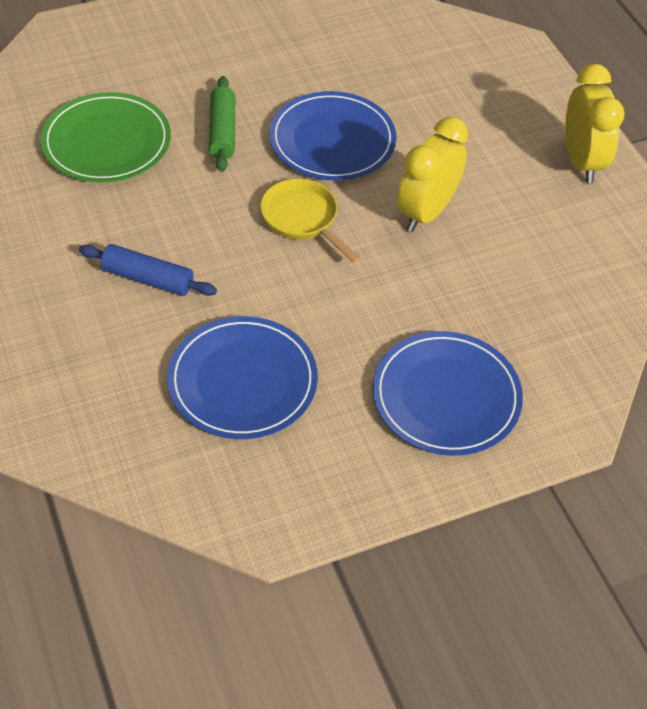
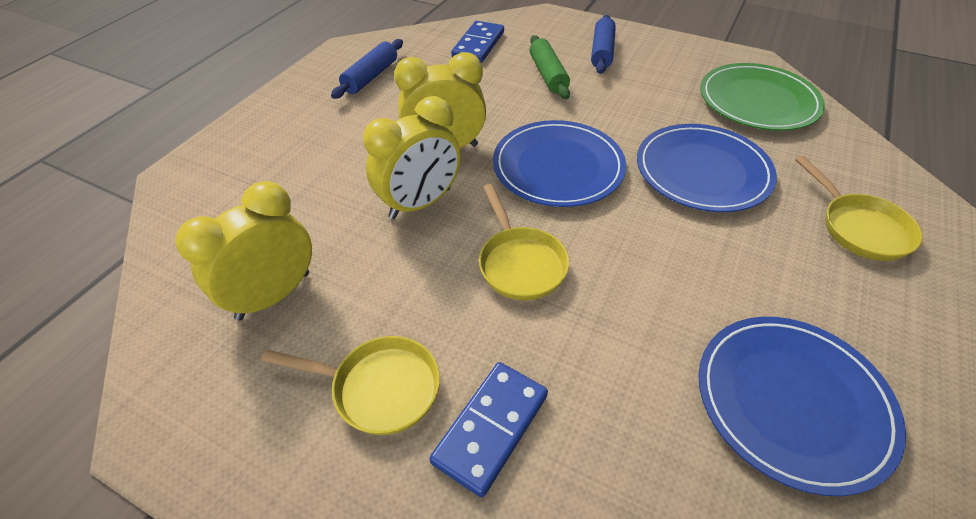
blue domino: 0 -> 2
blue rolling pin: 1 -> 2
yellow clock: 2 -> 3
yellow pan: 1 -> 3

